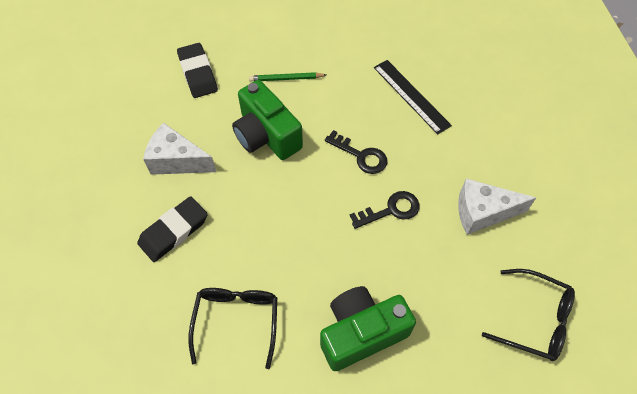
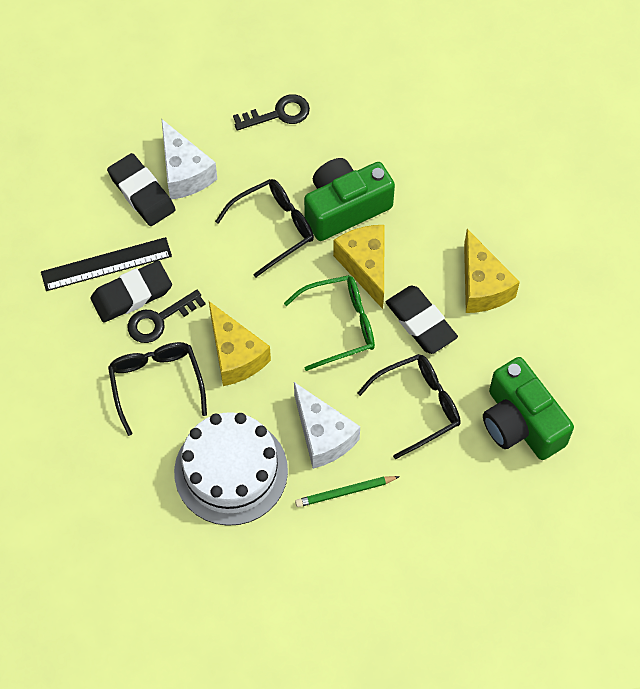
black eraser: 2 -> 3
black glasses: 2 -> 3
green glasses: 0 -> 1
white cake: 0 -> 1
yellow cheese: 0 -> 3

